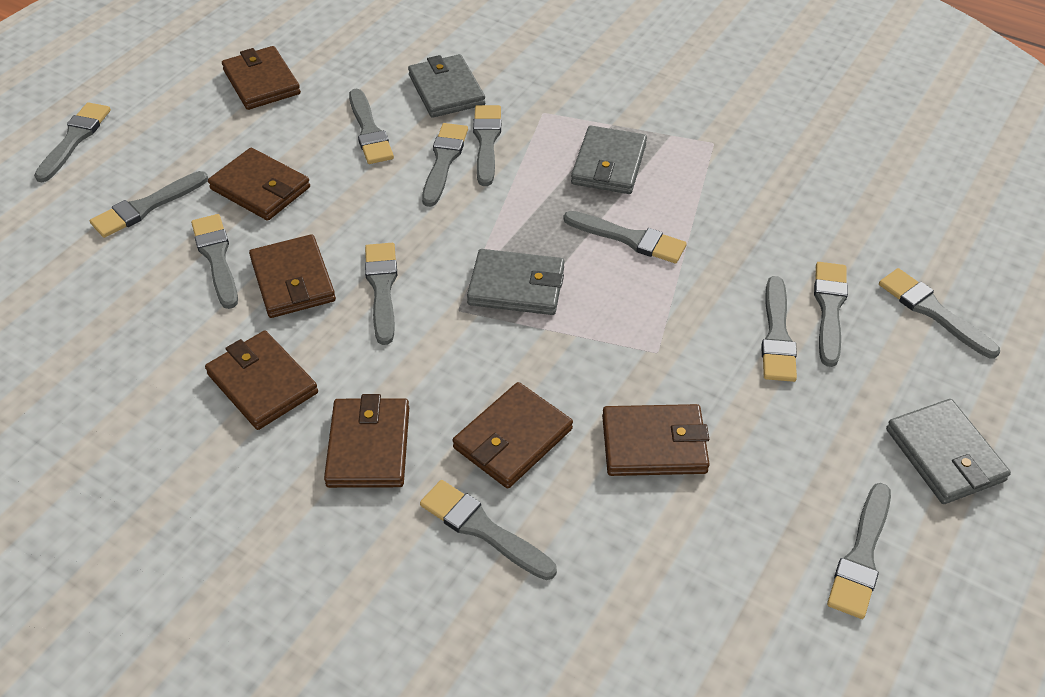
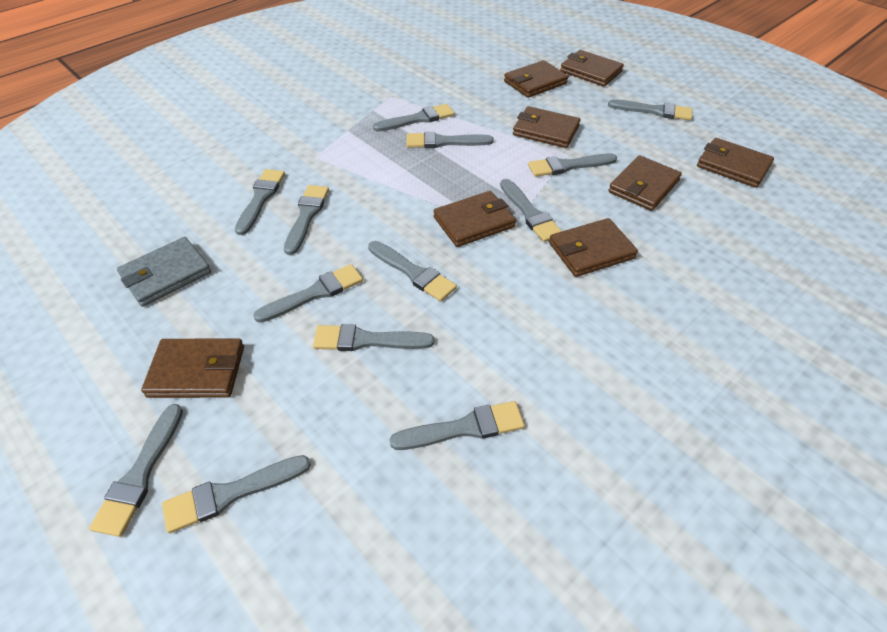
brown wallet: 7 -> 8
grey wallet: 4 -> 1

